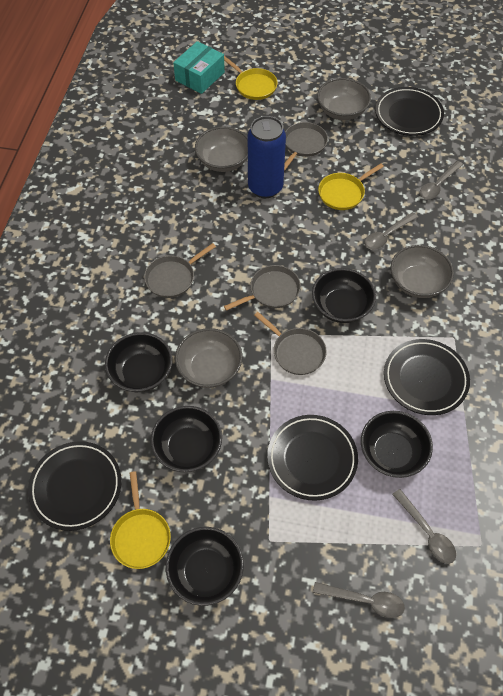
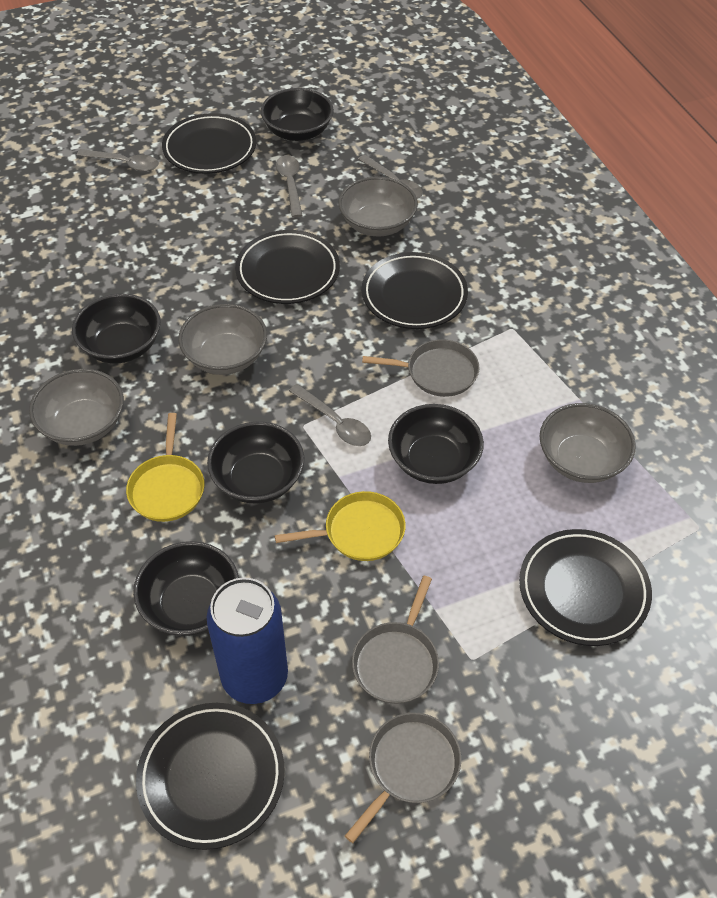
black plate: 4 -> 5
grey pan: 4 -> 3
turquoise box: 1 -> 0
yellow pan: 3 -> 2

